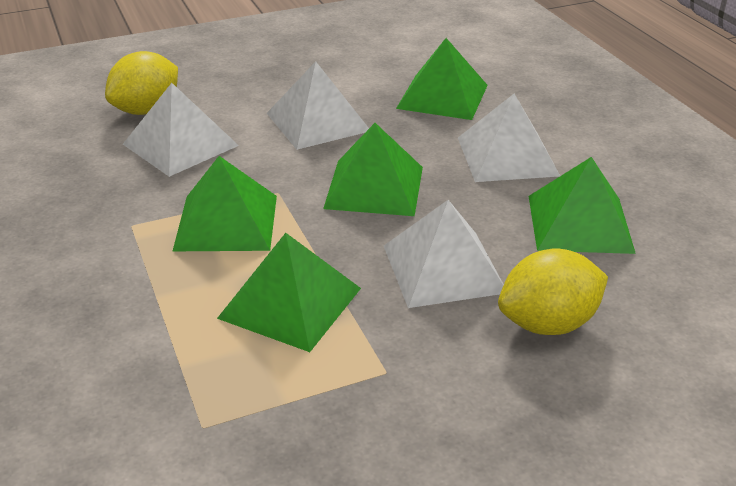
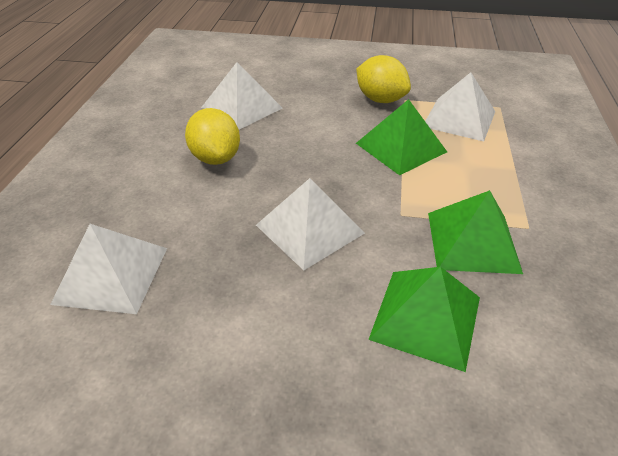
green pyramid: 5 -> 3

